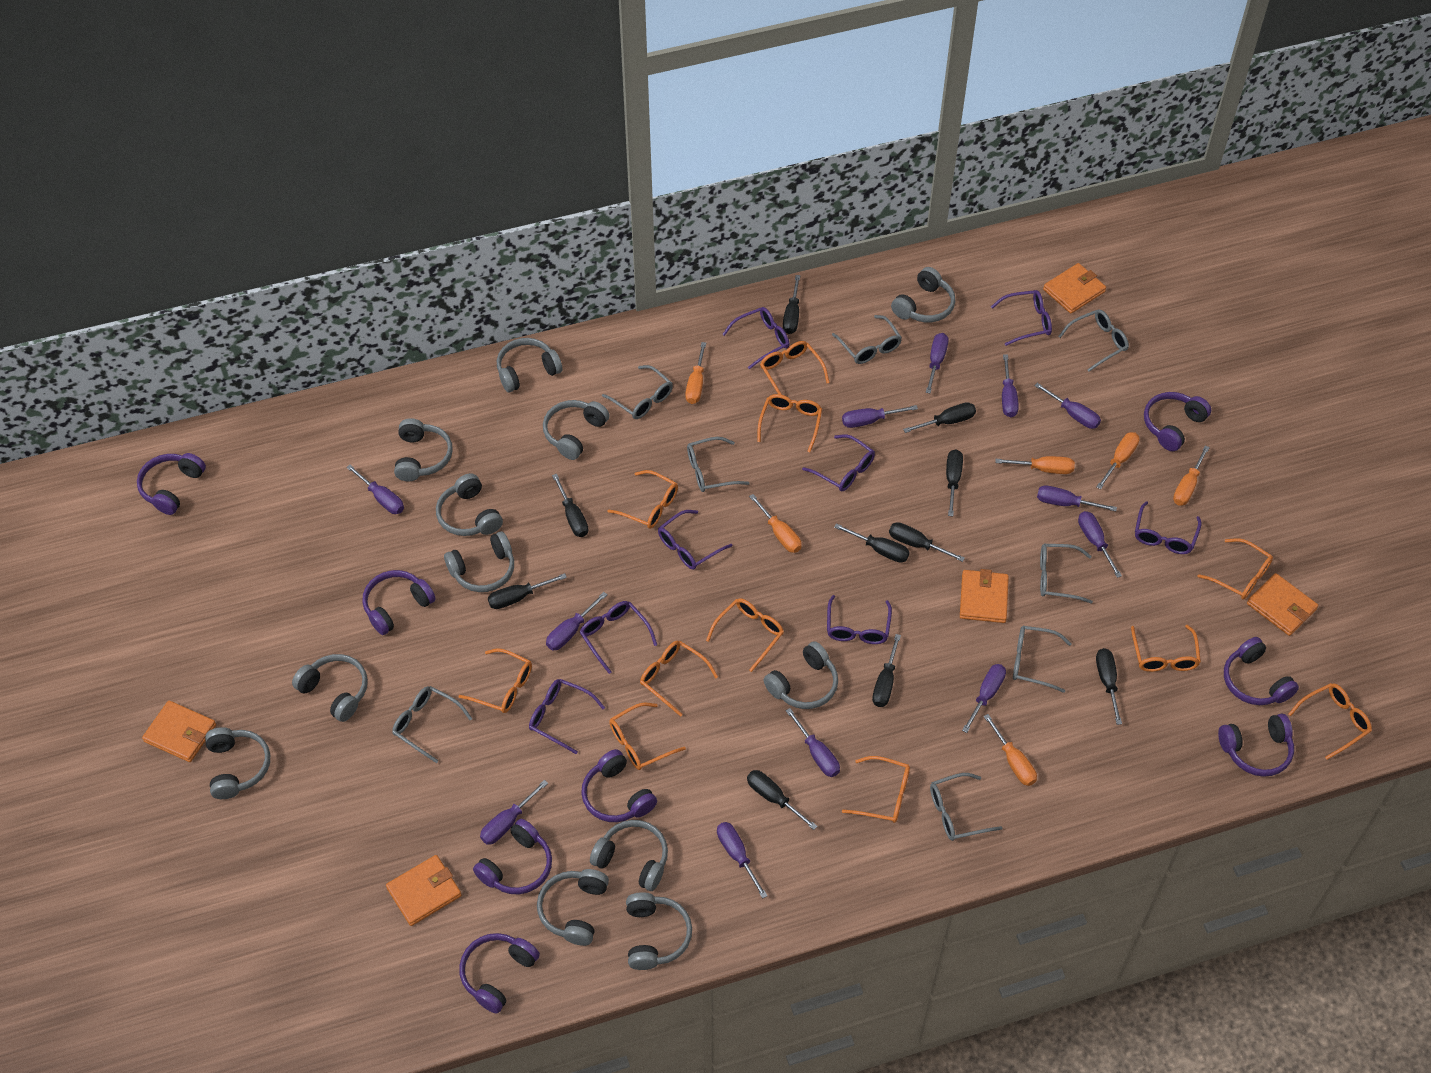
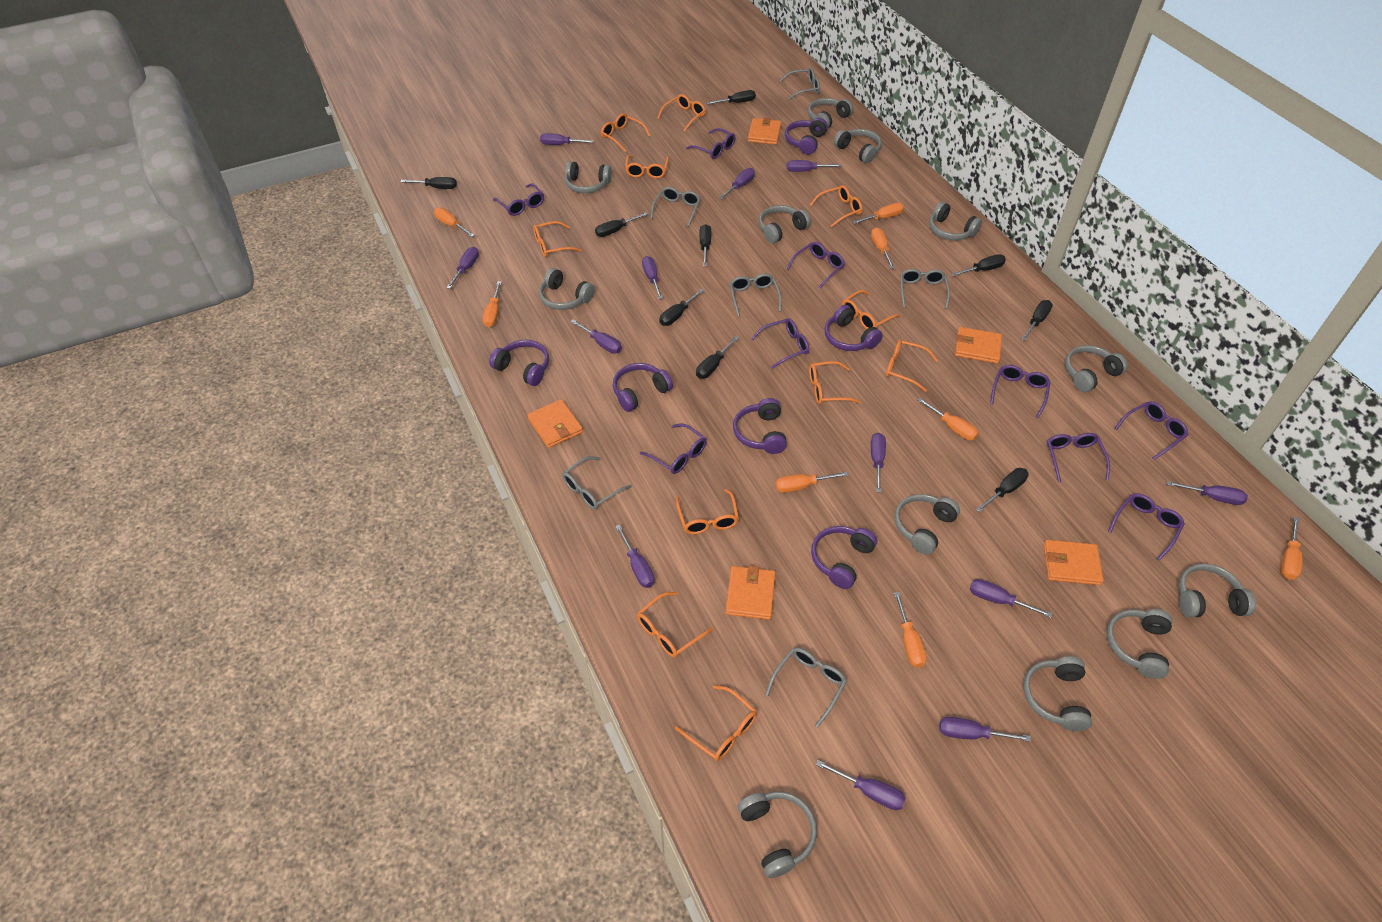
black screwdriver: 10 -> 9
grey glasses: 8 -> 6
orange screwdriver: 6 -> 8
purple glasses: 8 -> 9
purple headphones: 8 -> 6

